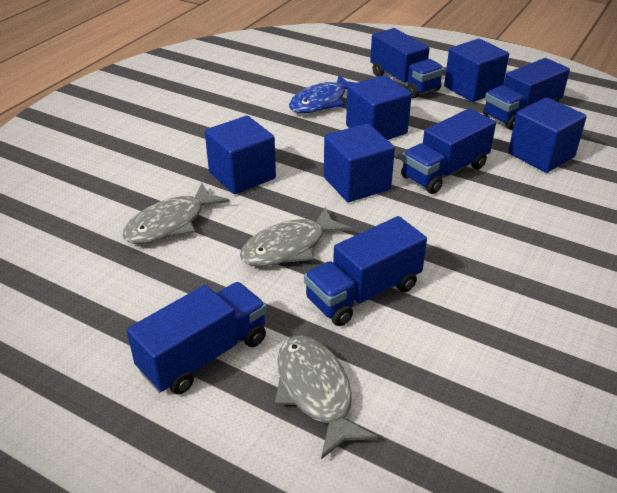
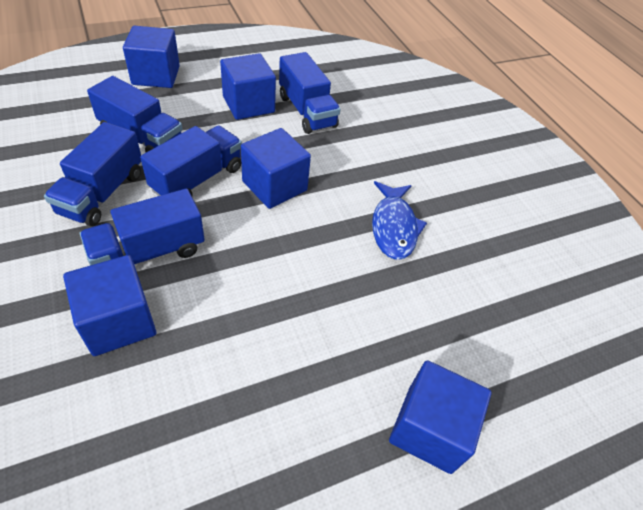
grey fish: 3 -> 0

